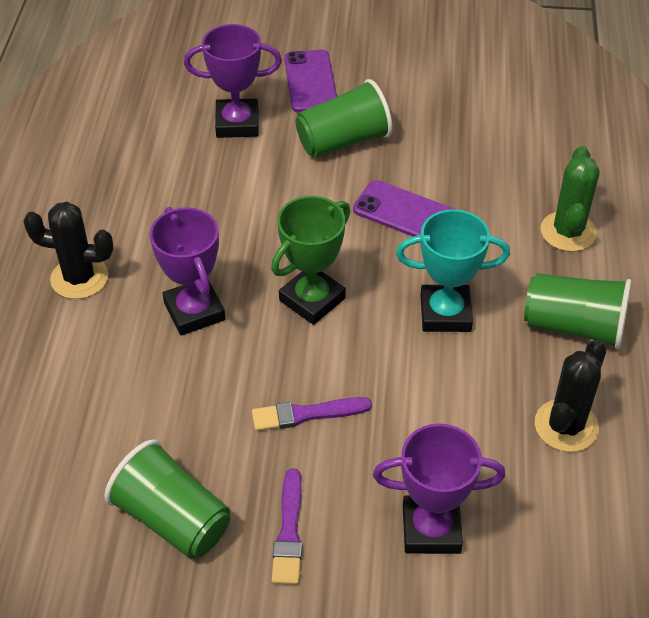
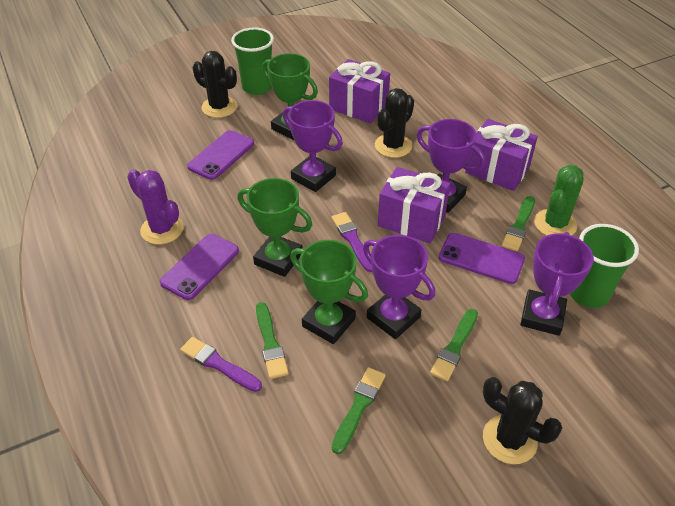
black cactus: 2 -> 3
green brush: 0 -> 4
green cup: 3 -> 2
green trophy: 1 -> 3
purple cactus: 0 -> 1
purple gift: 0 -> 3
purple phone: 2 -> 3
purple trophy: 3 -> 4
turquoise trophy: 1 -> 0

